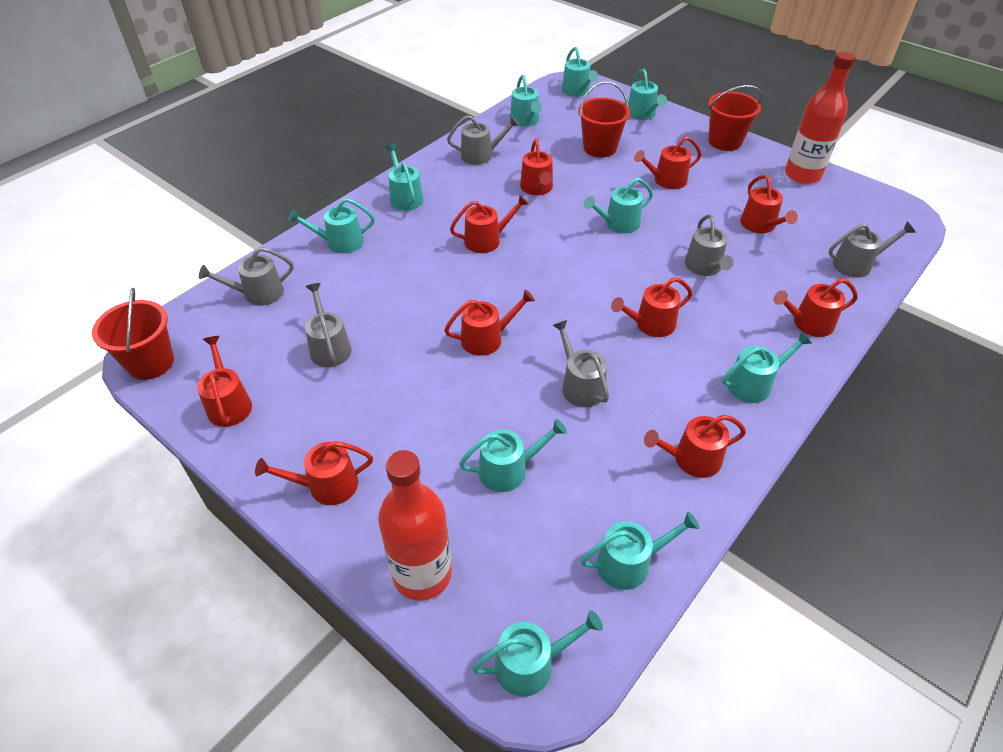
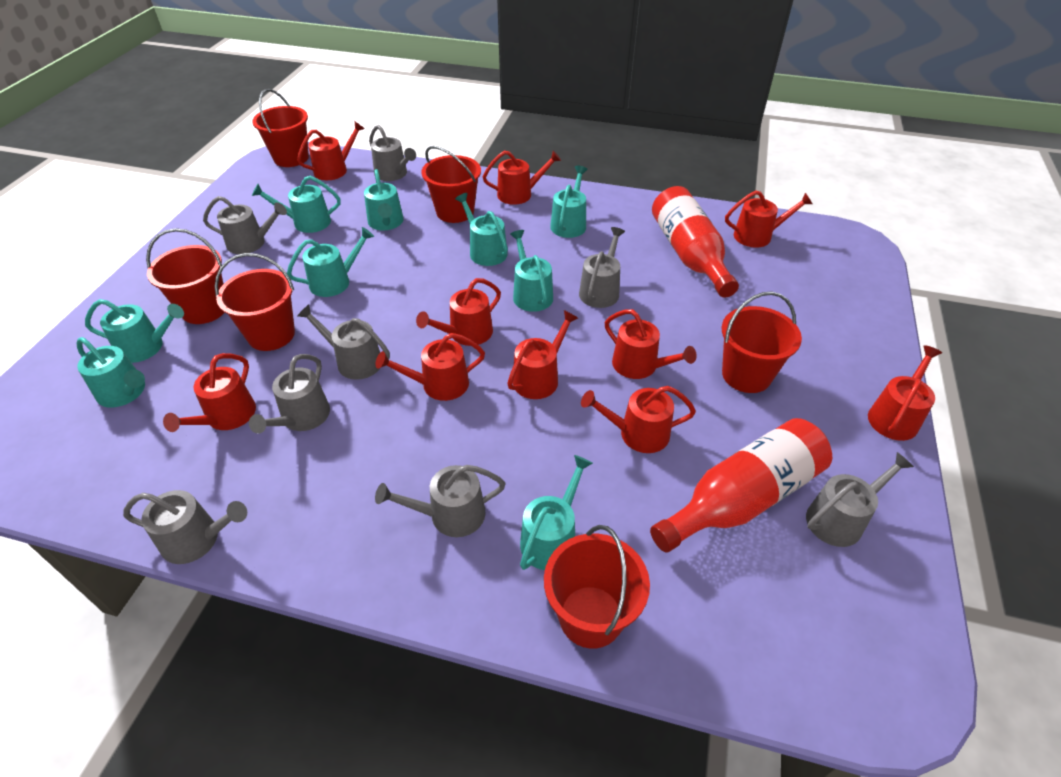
grey watering can: 6 -> 8
red bucket: 3 -> 6
turquoise watering can: 10 -> 9

